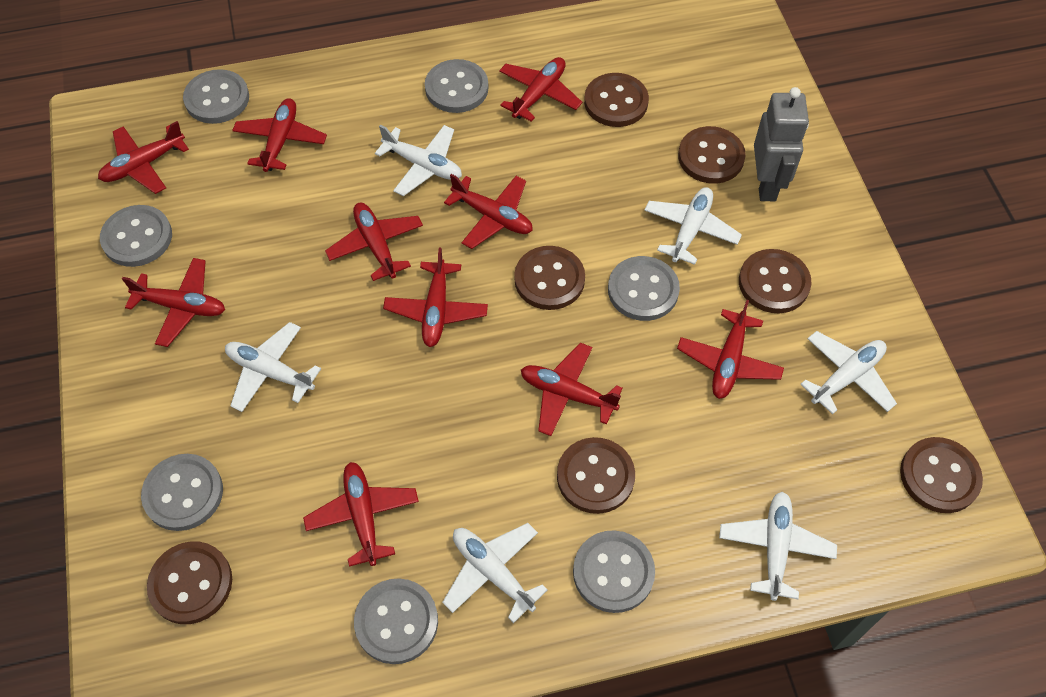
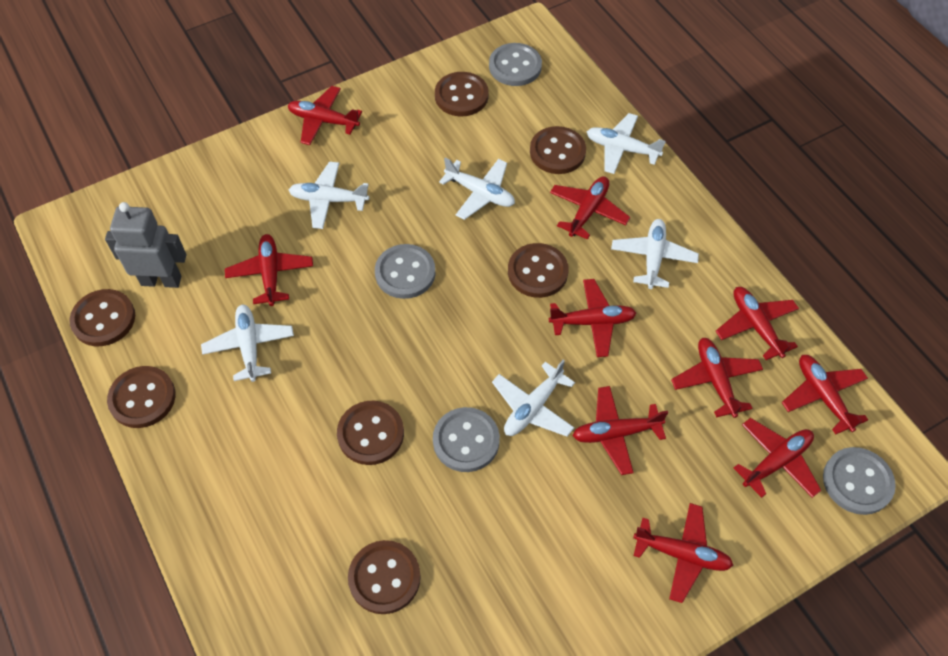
grey button: 7 -> 4

